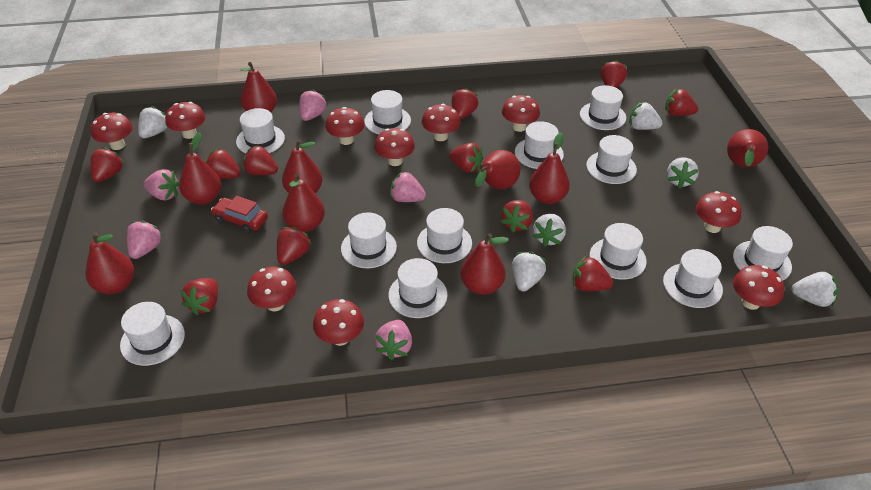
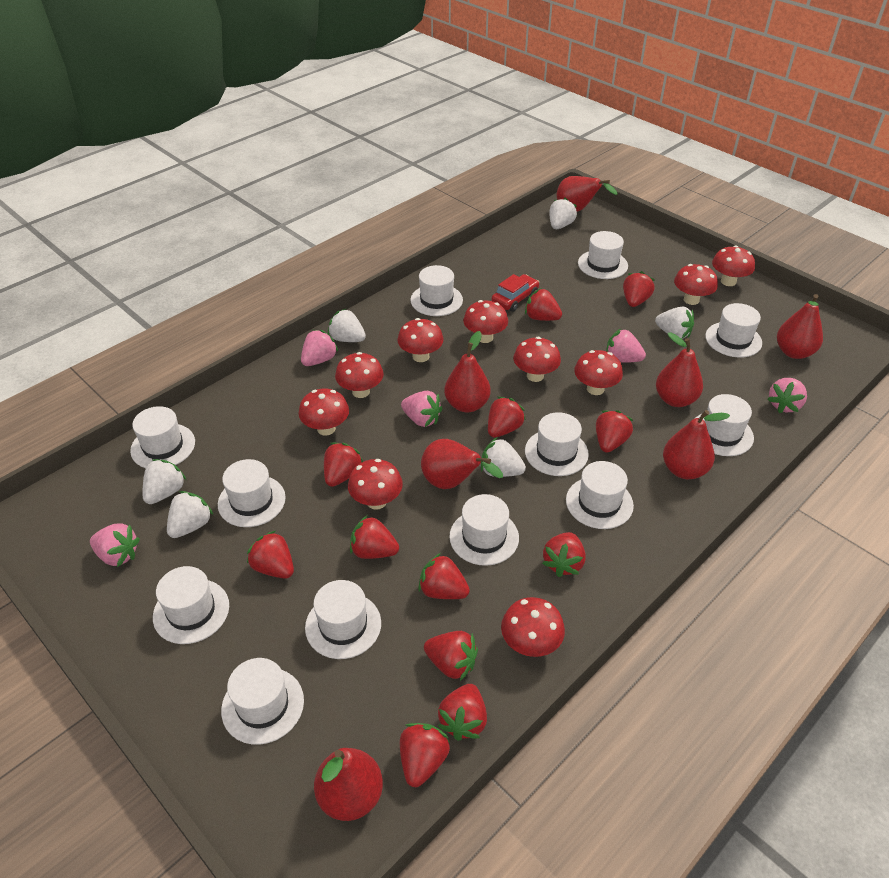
red pear: 9 -> 7
red strawberry: 11 -> 12

